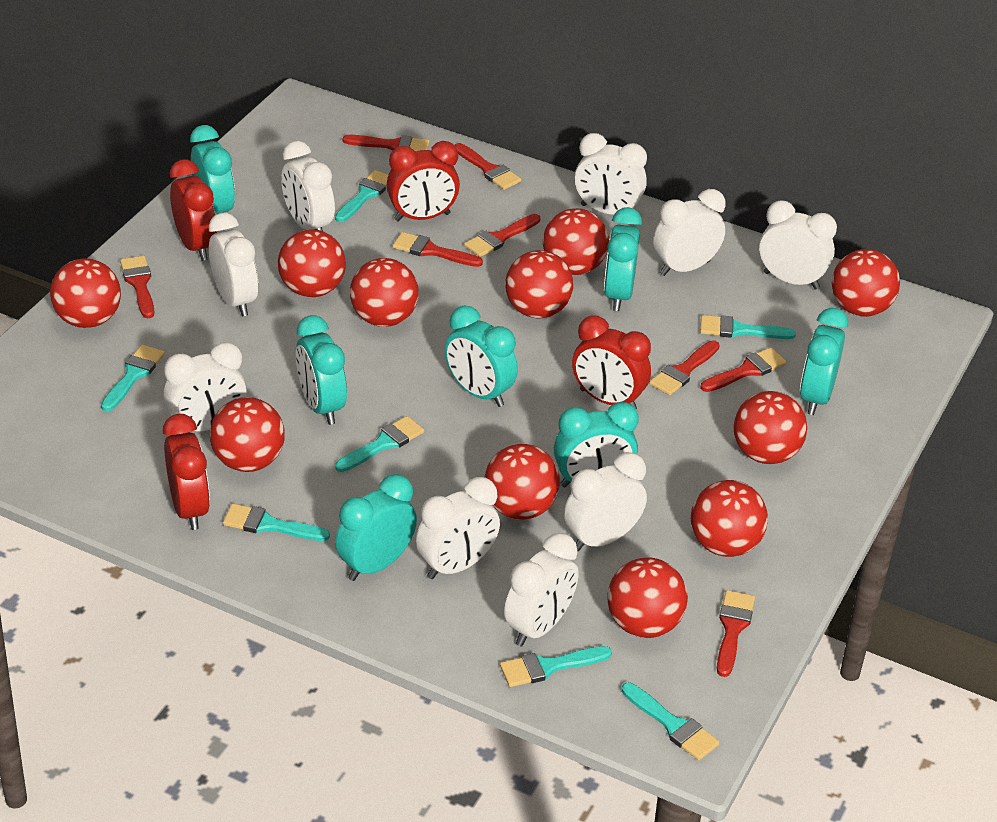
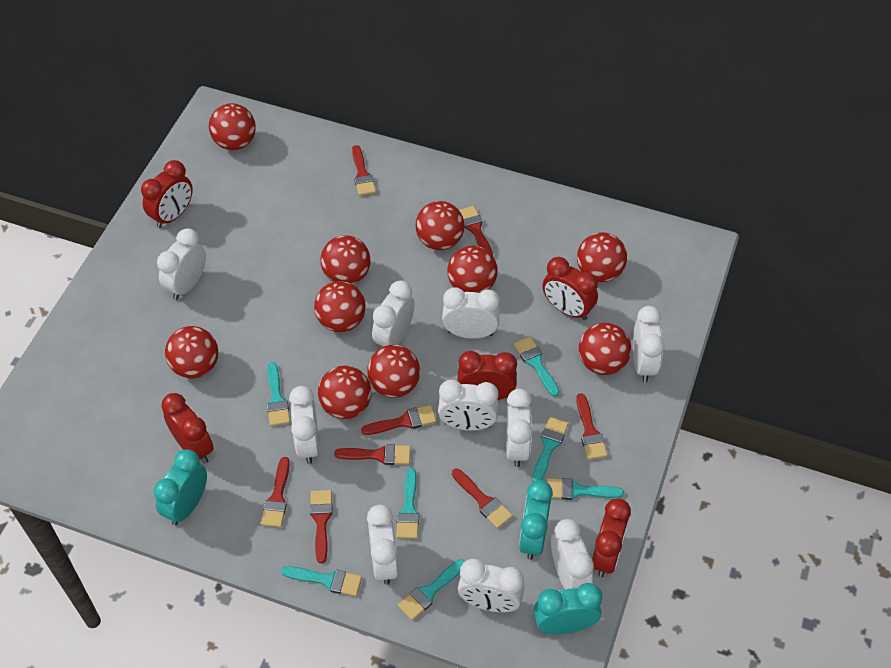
red ball: 11 -> 10
red clock: 4 -> 5
turquoise clock: 7 -> 3
white clock: 9 -> 10

